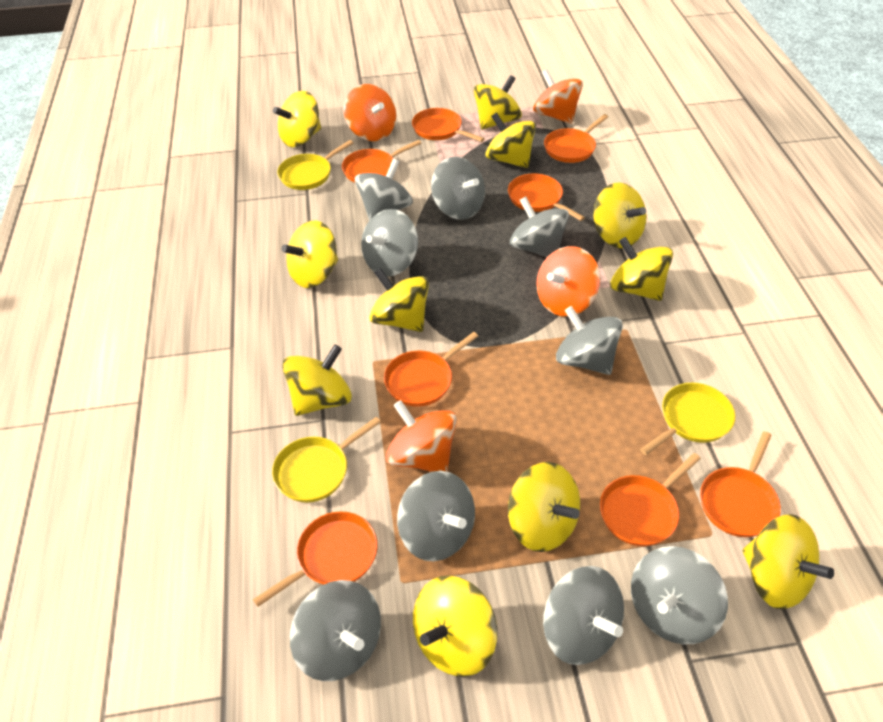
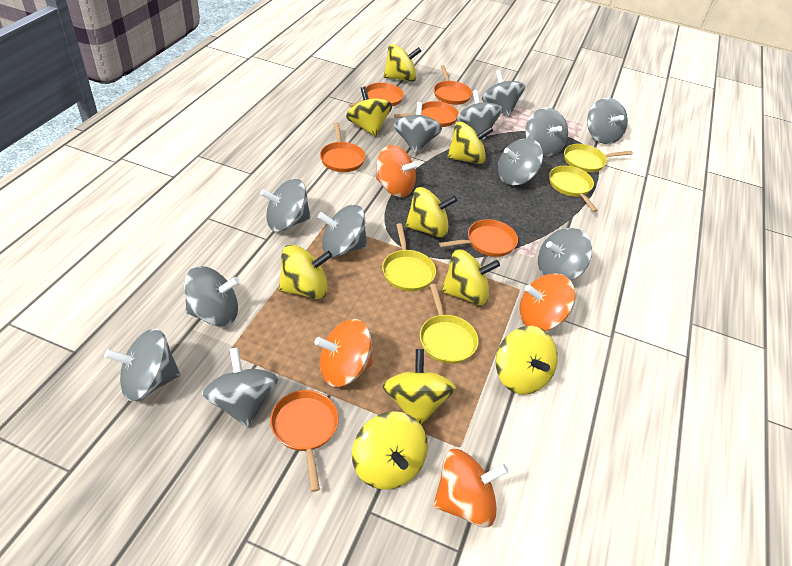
grey spinning top: 9 -> 12
orange pan: 8 -> 6
yellow pan: 3 -> 4
yellow spinning top: 11 -> 9

